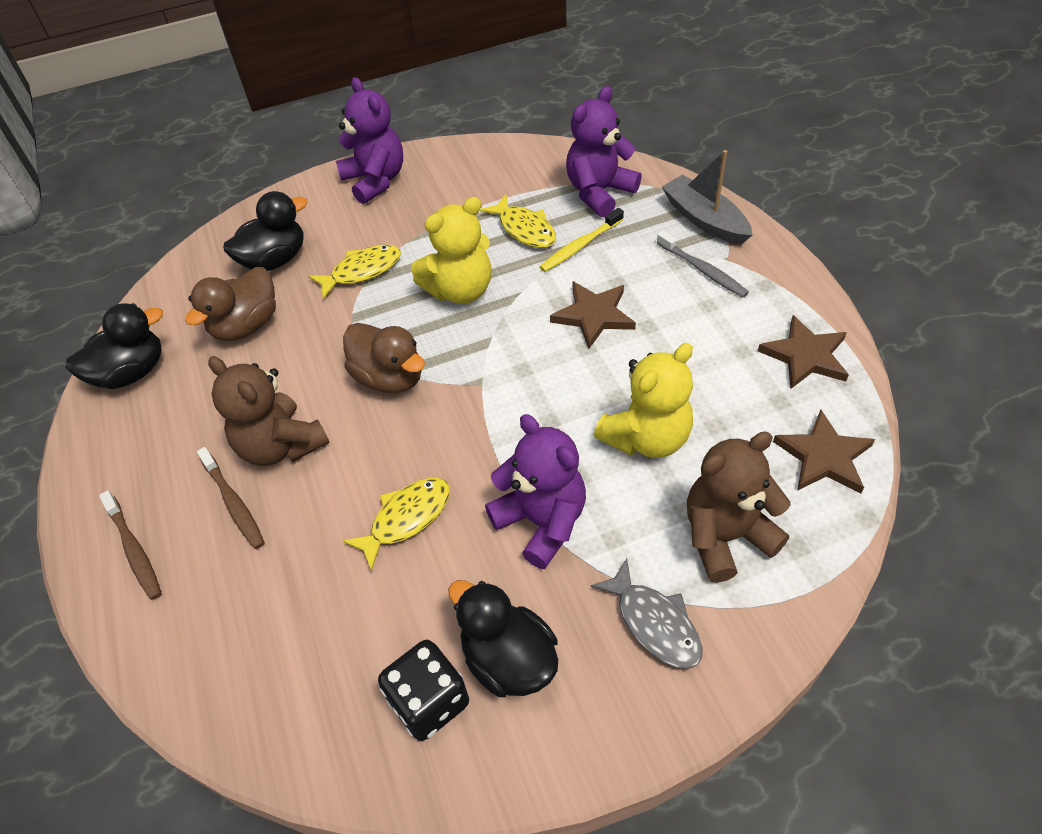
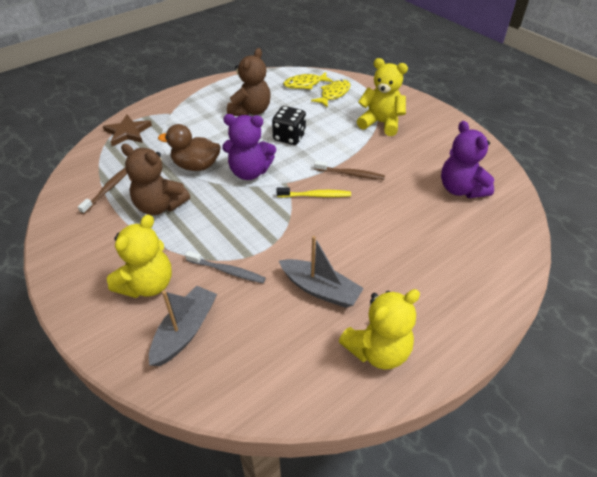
black duck: 3 -> 0
brown duck: 2 -> 1
brown star: 3 -> 1
grey boat: 1 -> 2
grey fish: 1 -> 0
purple teddy bear: 3 -> 2
yellow fish: 3 -> 2
yellow teddy bear: 2 -> 3

